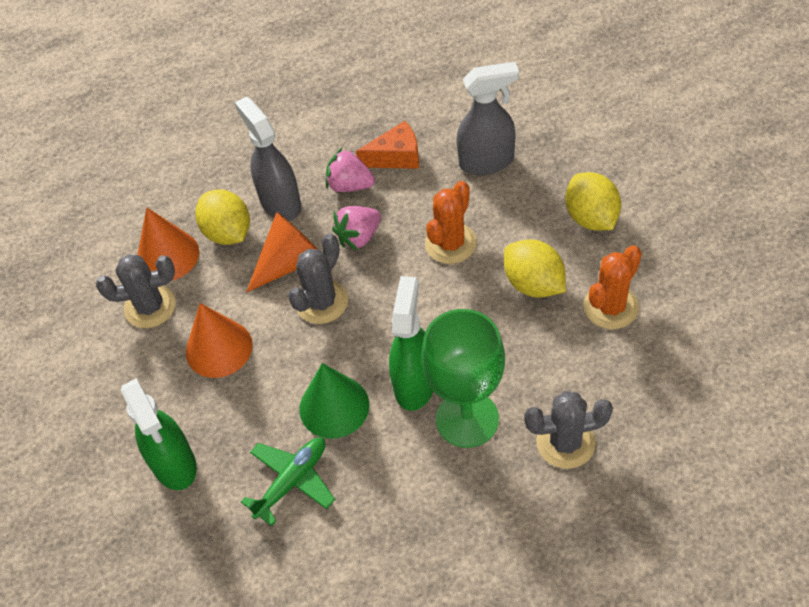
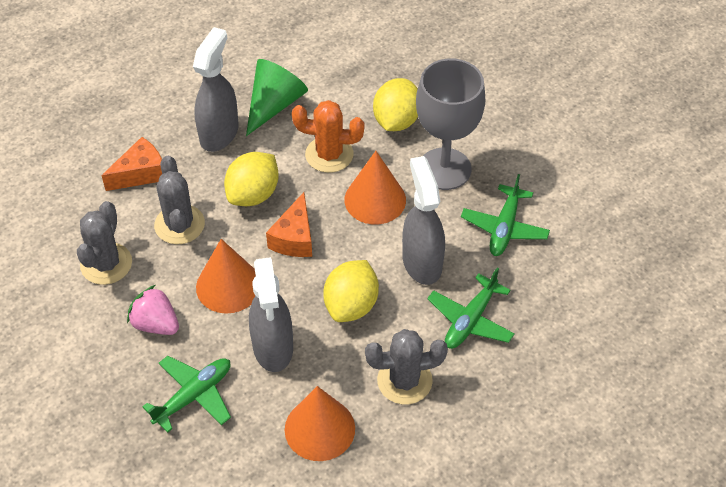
green goblet: 1 -> 0
green plane: 1 -> 3
green spray bottle: 2 -> 0
grey goblet: 0 -> 1
grey spray bottle: 2 -> 3
orange cactus: 2 -> 1
orange cheese: 1 -> 2
pink strawberry: 2 -> 1

